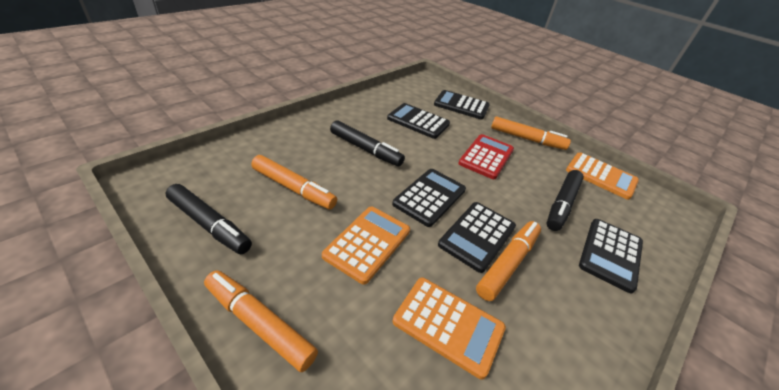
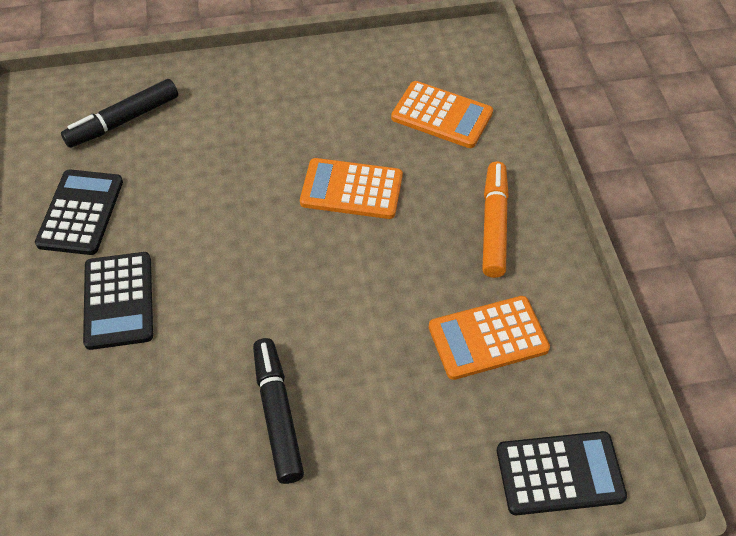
black calculator: 5 -> 3
black marker: 3 -> 2
orange marker: 4 -> 1
red calculator: 1 -> 0

